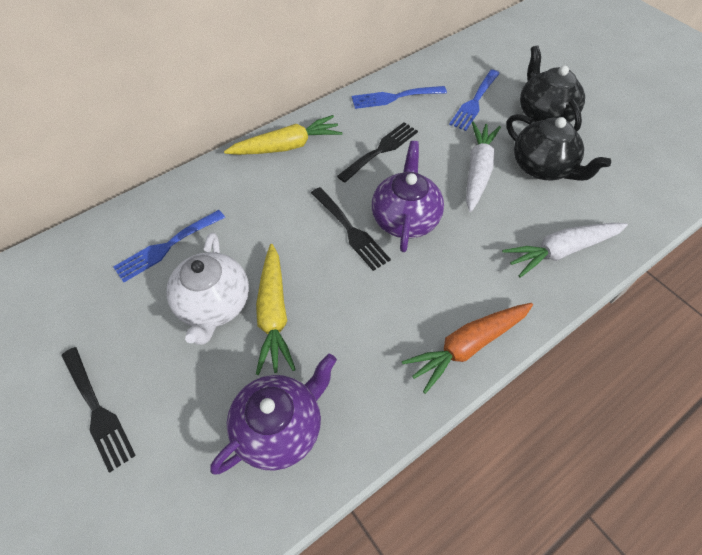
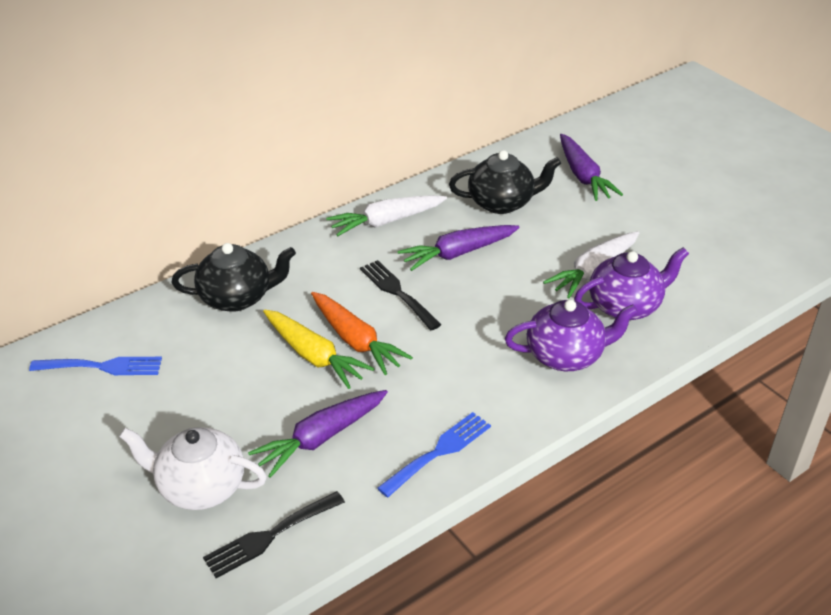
black fork: 3 -> 2
blue fork: 3 -> 2
purple carrot: 0 -> 3
yellow carrot: 2 -> 1

